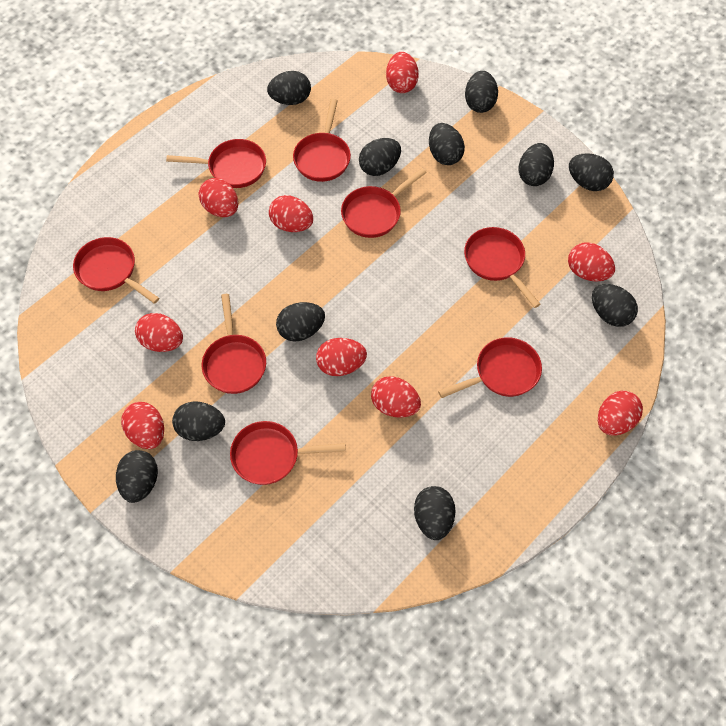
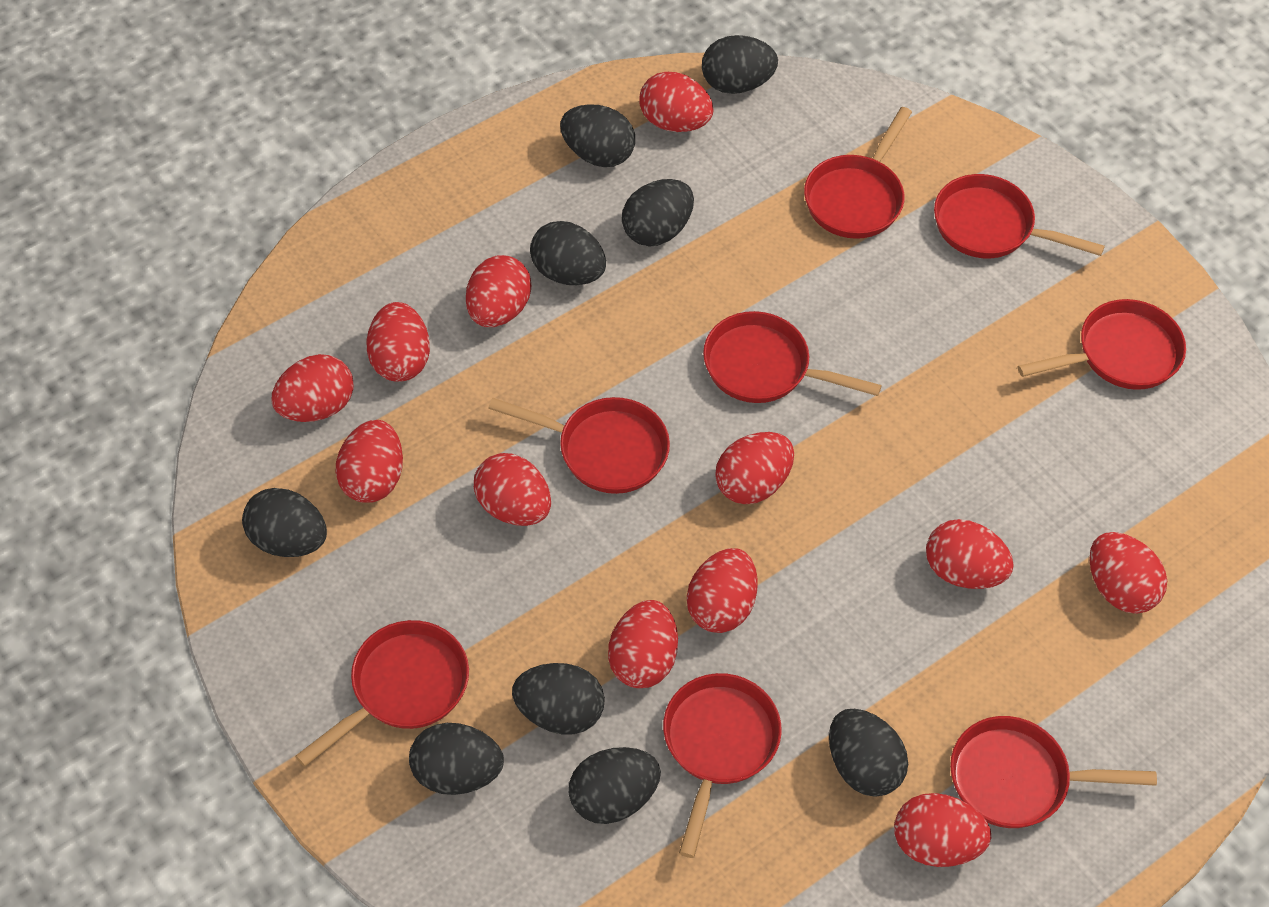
black egg: 11 -> 9
red egg: 9 -> 12

